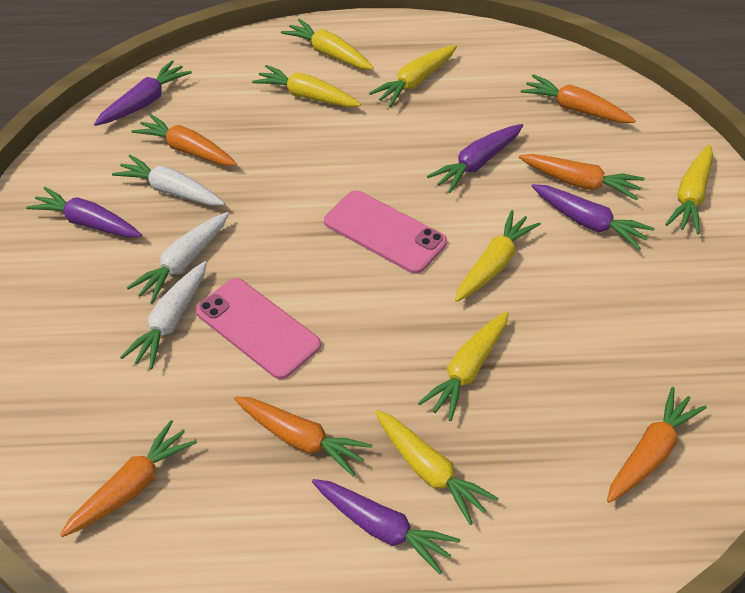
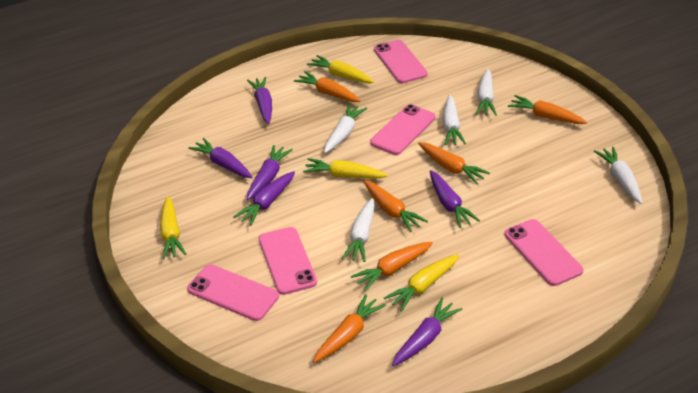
pink phone: 2 -> 5
purple carrot: 5 -> 6
white carrot: 3 -> 5
yellow carrot: 7 -> 4

